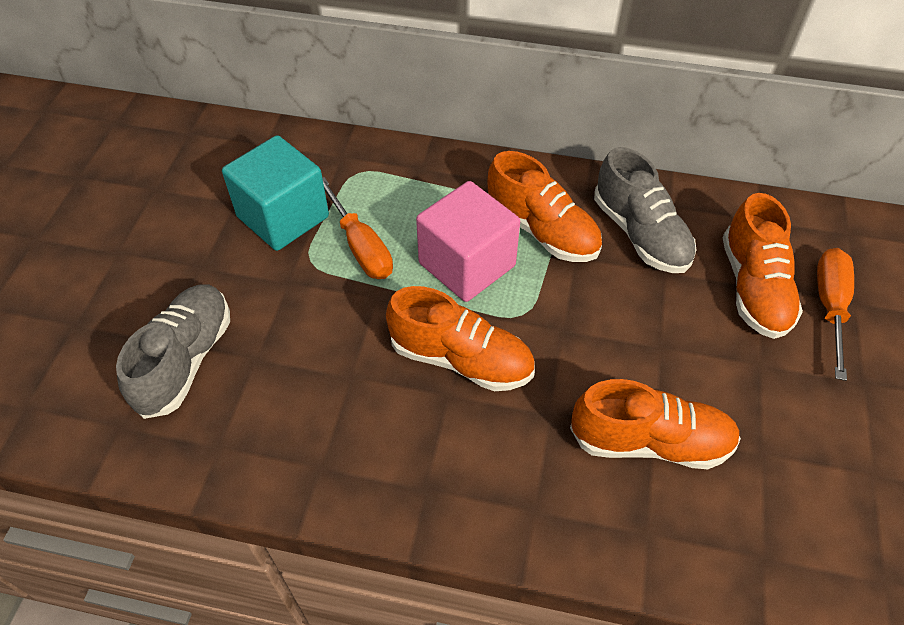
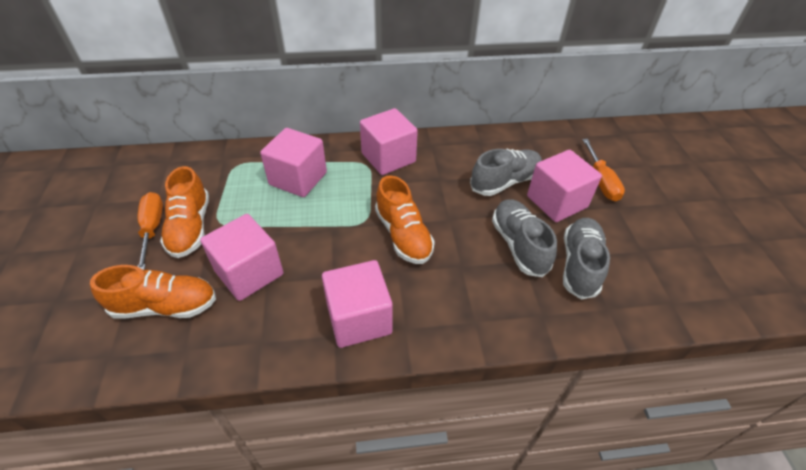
grey shoe: 2 -> 3
orange shoe: 4 -> 3
pink cube: 1 -> 5
turquoise cube: 1 -> 0

